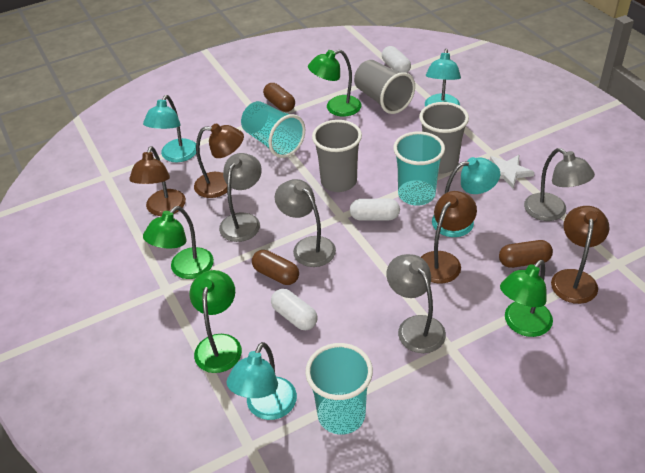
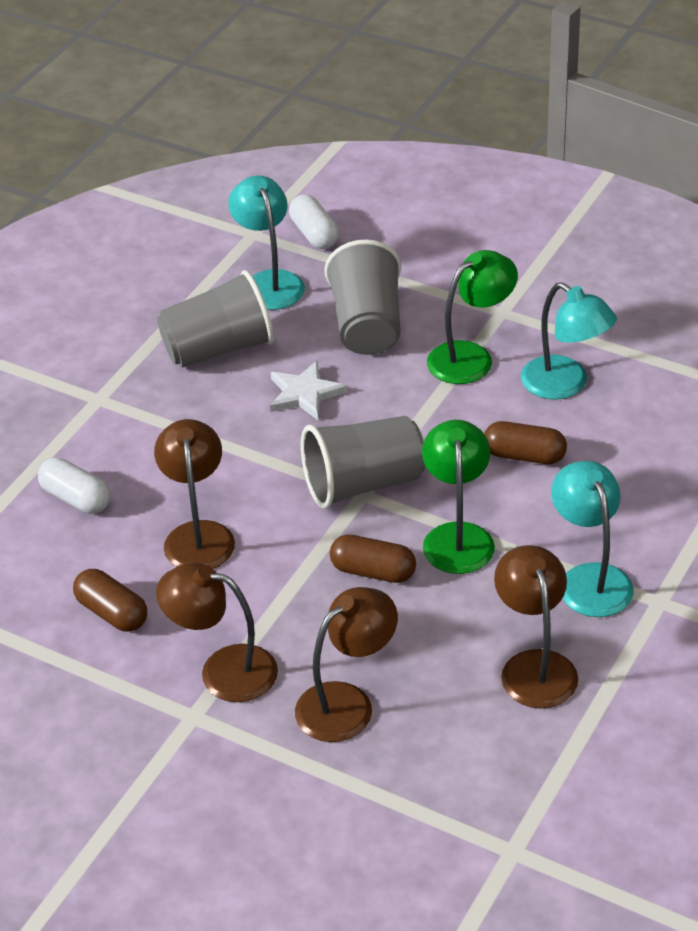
green lamp: 4 -> 2
grey lamp: 4 -> 0
turquoise cup: 3 -> 0
turquoise lamp: 4 -> 3
white capsule: 3 -> 2

